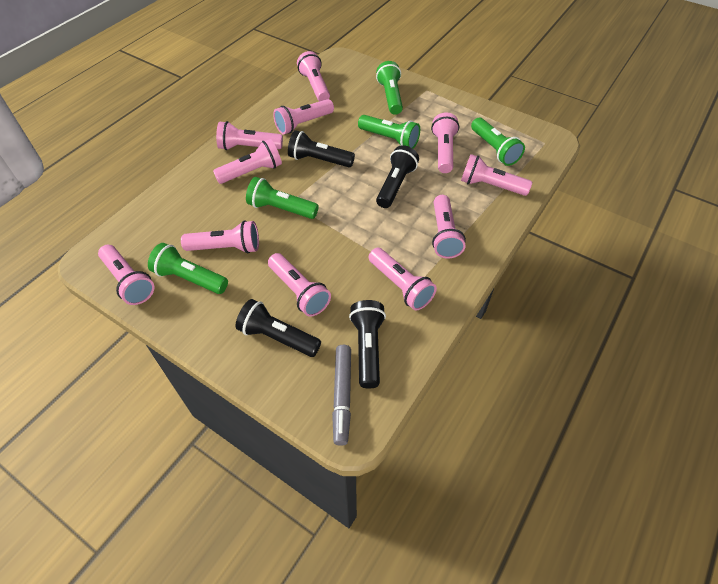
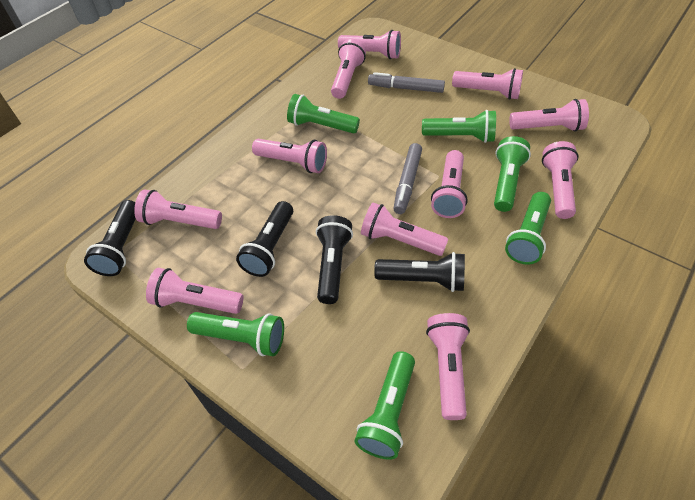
green flashlight: 5 -> 6
grey marker: 1 -> 2

